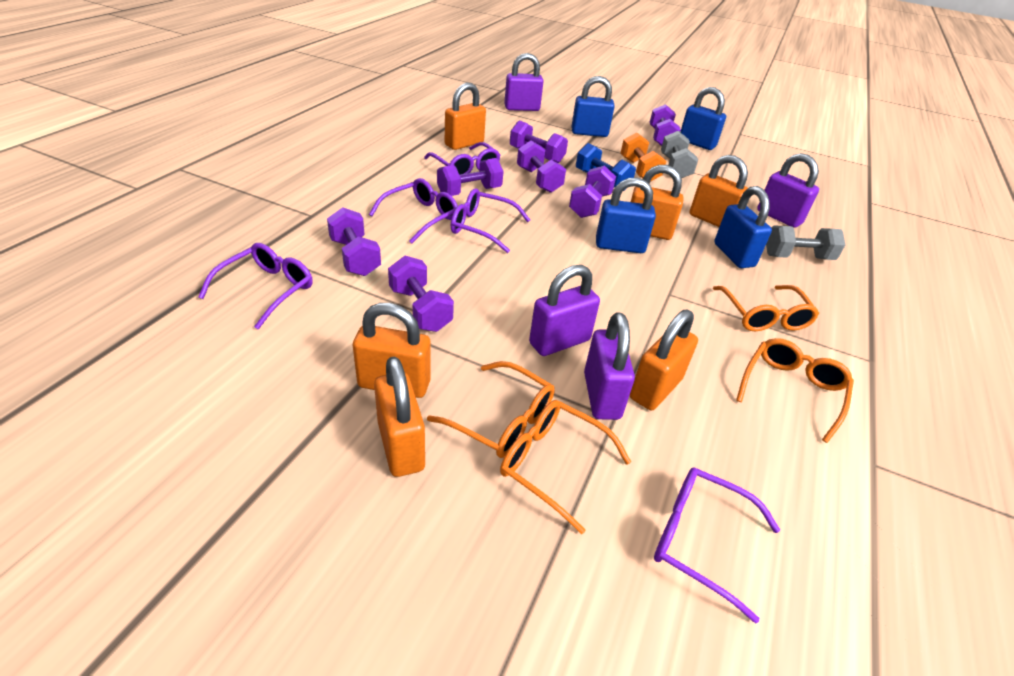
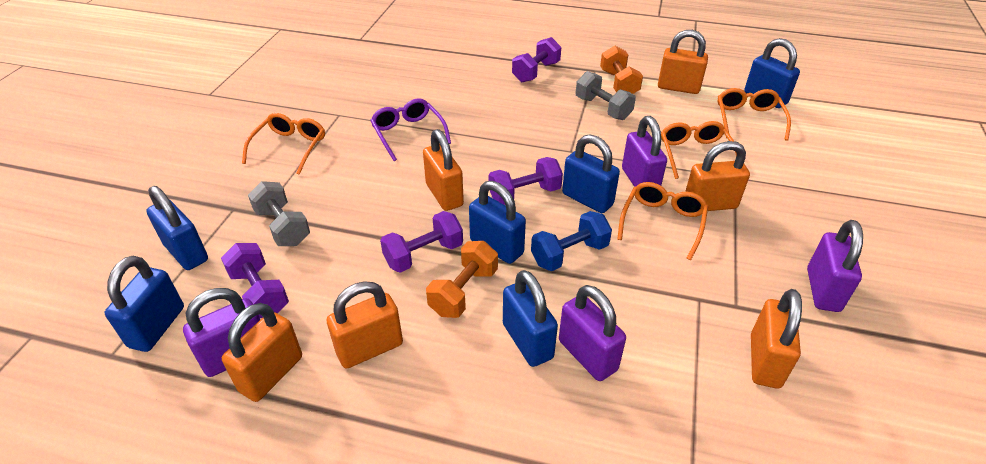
blue padlock: 4 -> 6
orange dumbbell: 1 -> 2
purple dumbbell: 7 -> 4
purple glasses: 5 -> 1

